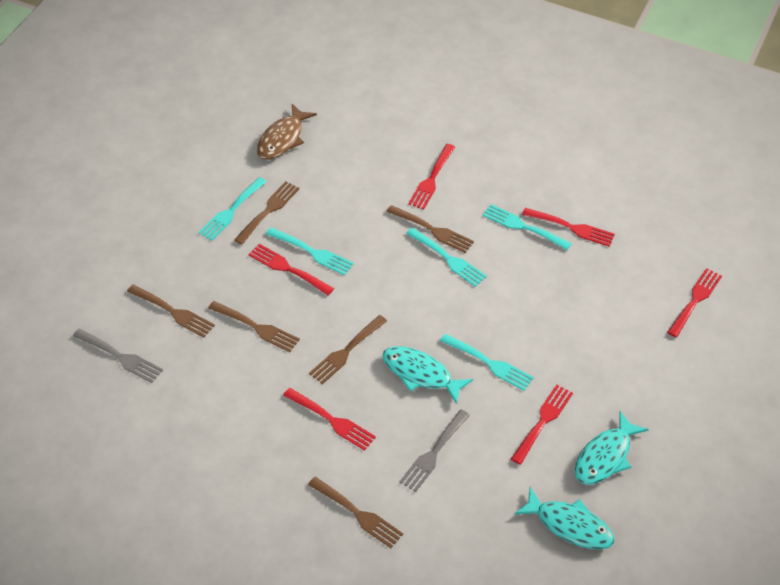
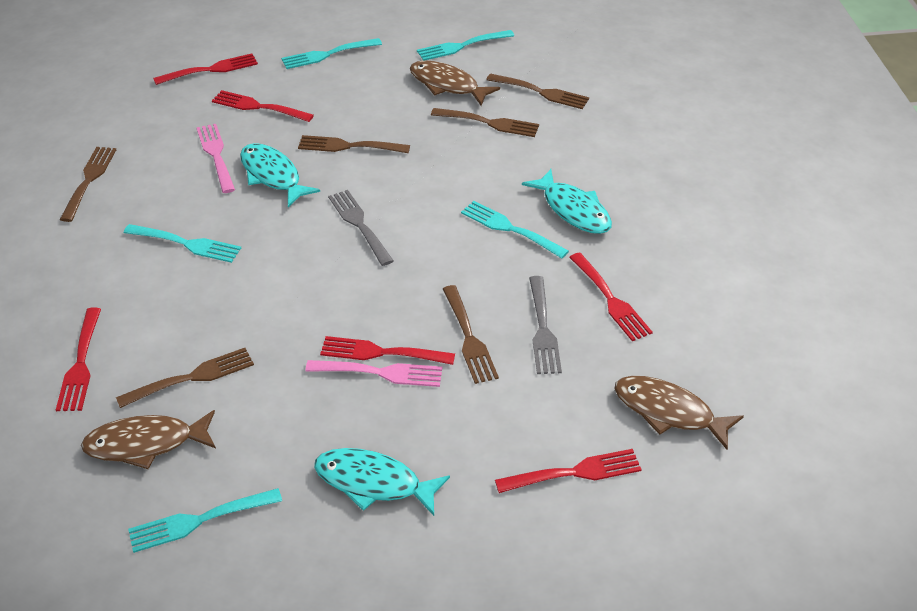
brown fish: 1 -> 3
pink fork: 0 -> 2

